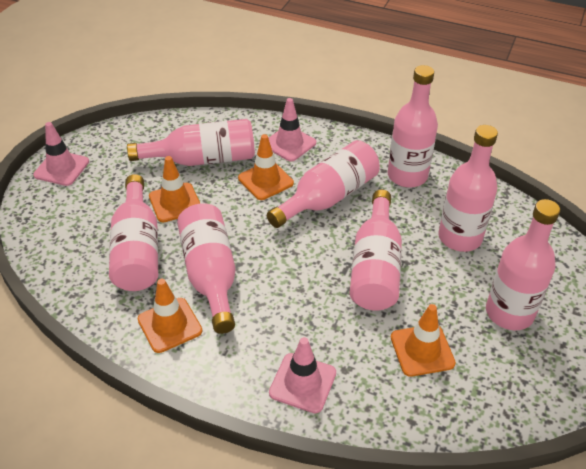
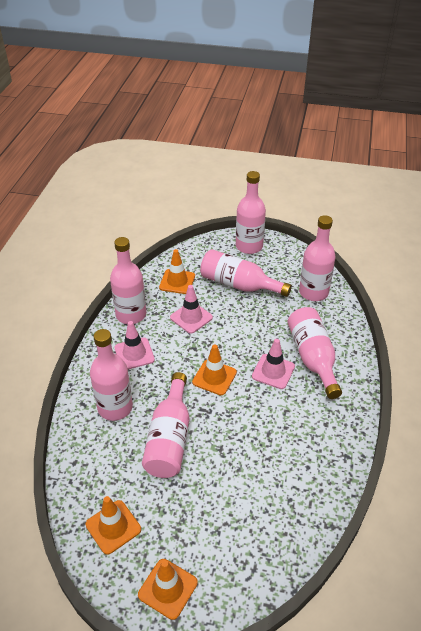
pink bottle: 8 -> 7

